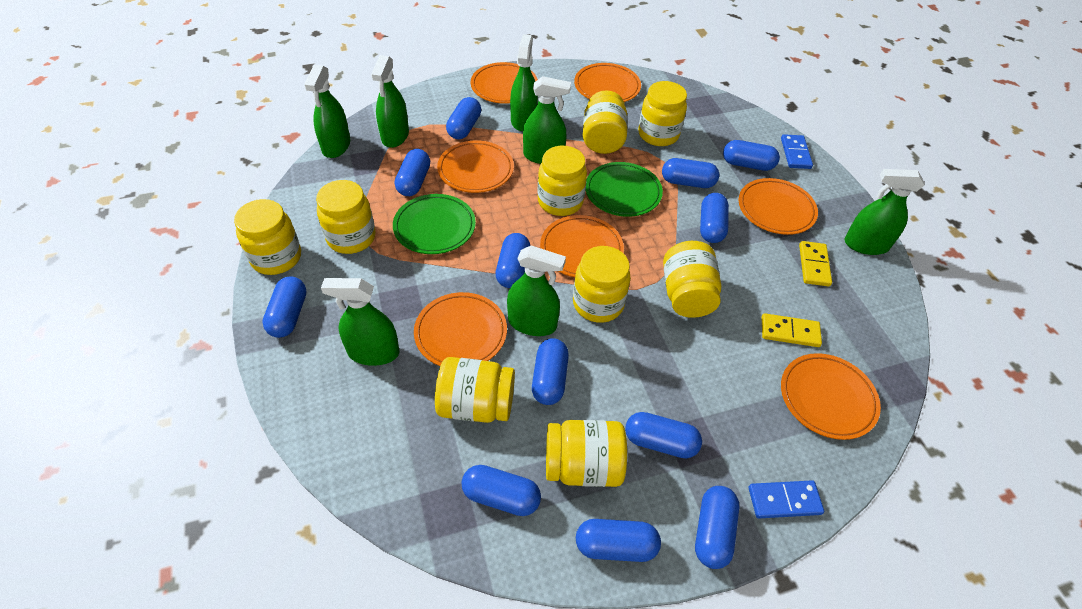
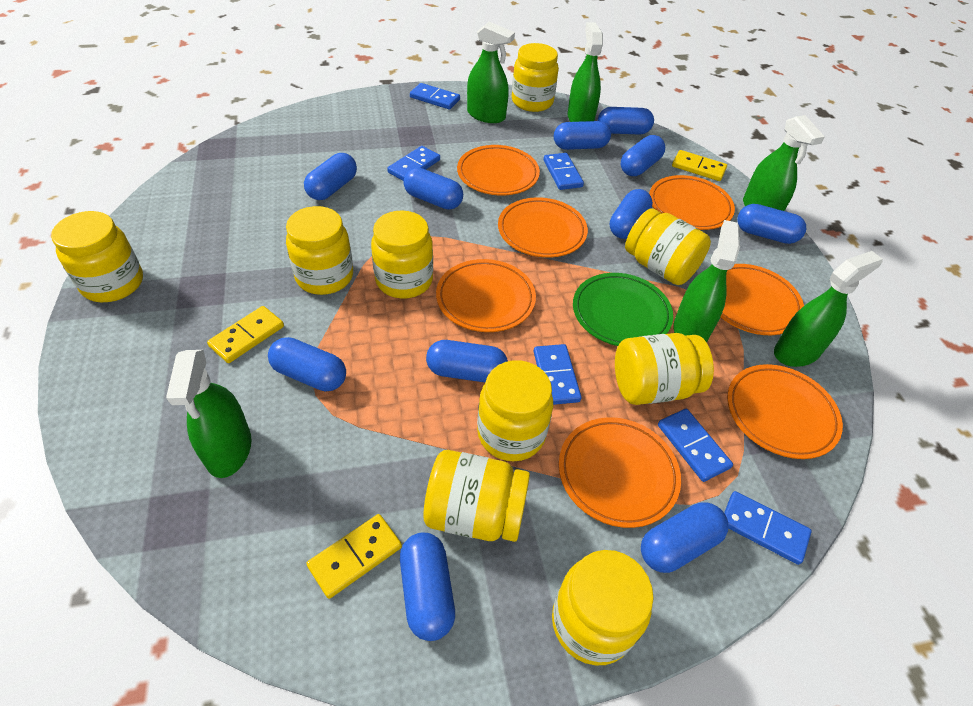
blue capsule: 12 -> 11
blue domino: 2 -> 6
green plate: 2 -> 1
green spray bottle: 7 -> 6
yellow domino: 2 -> 3

